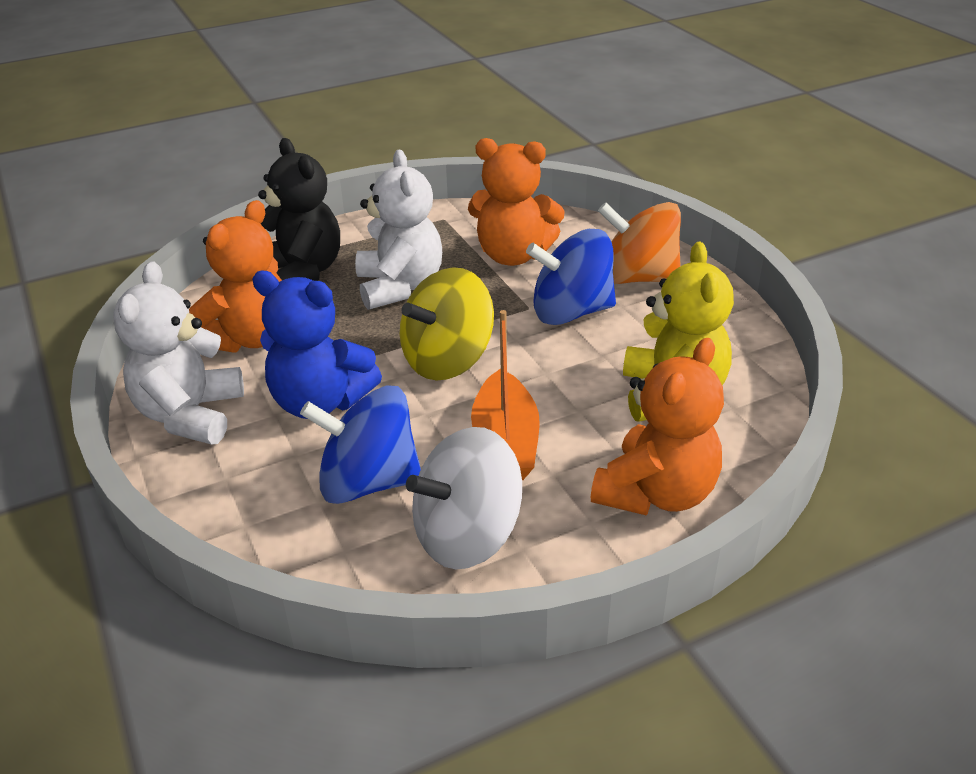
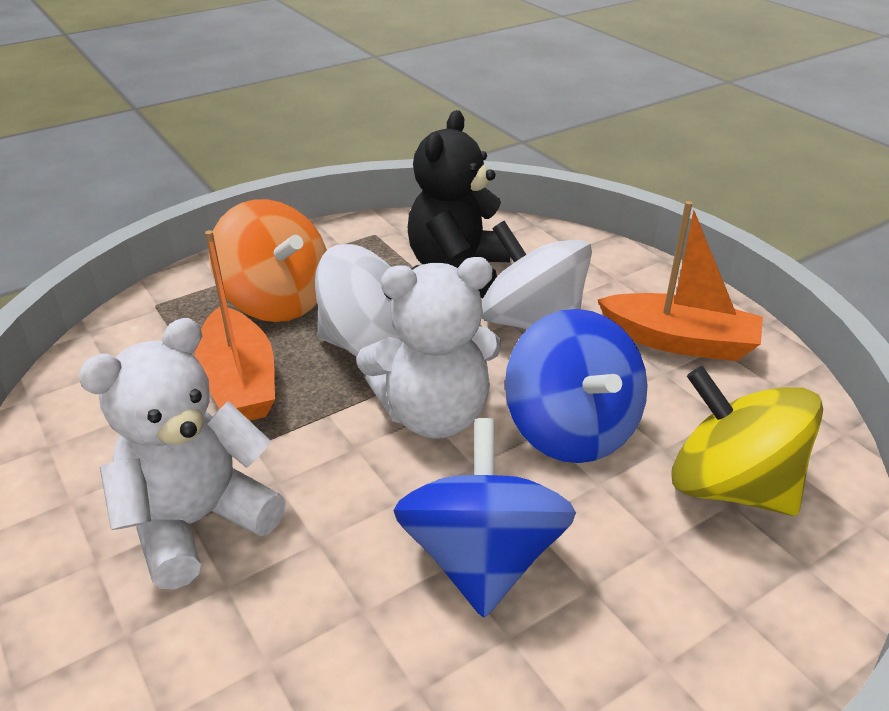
blue teddy bear: 1 -> 0
orange boat: 1 -> 2
orange teddy bear: 3 -> 0
white spinning top: 1 -> 2
yellow teddy bear: 1 -> 0

